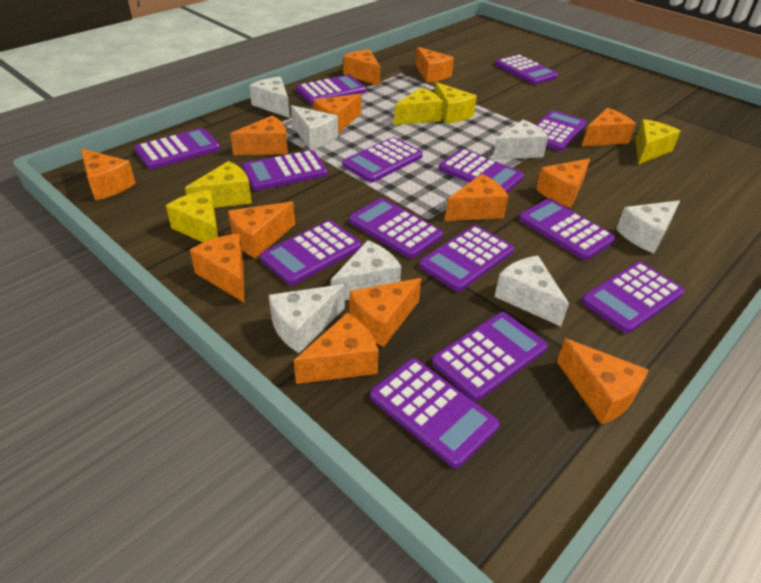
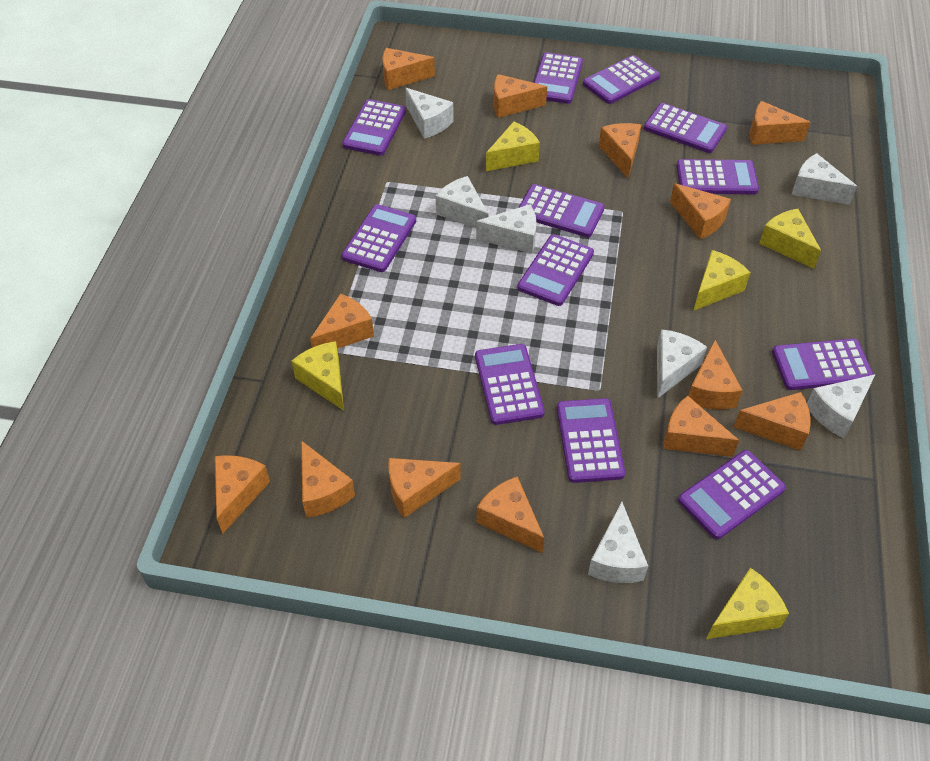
purple calculator: 14 -> 12

